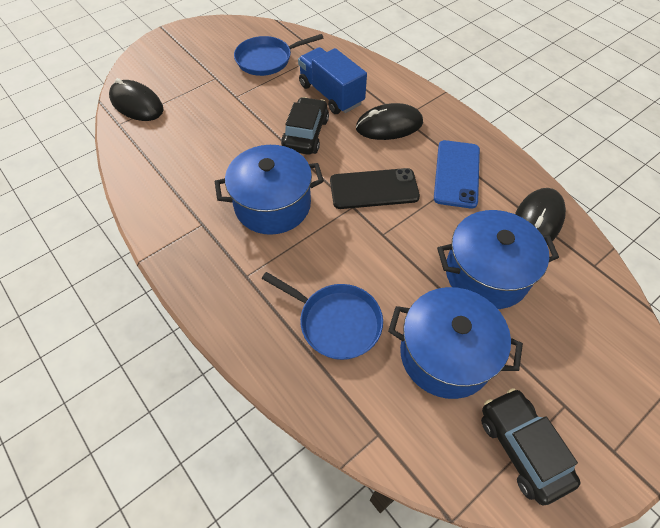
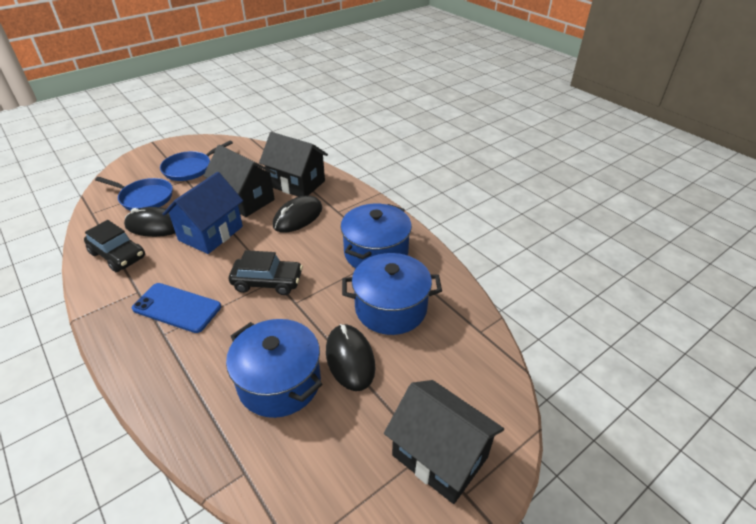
black house: 0 -> 3
black phone: 1 -> 0
blue house: 0 -> 1
blue truck: 1 -> 0

